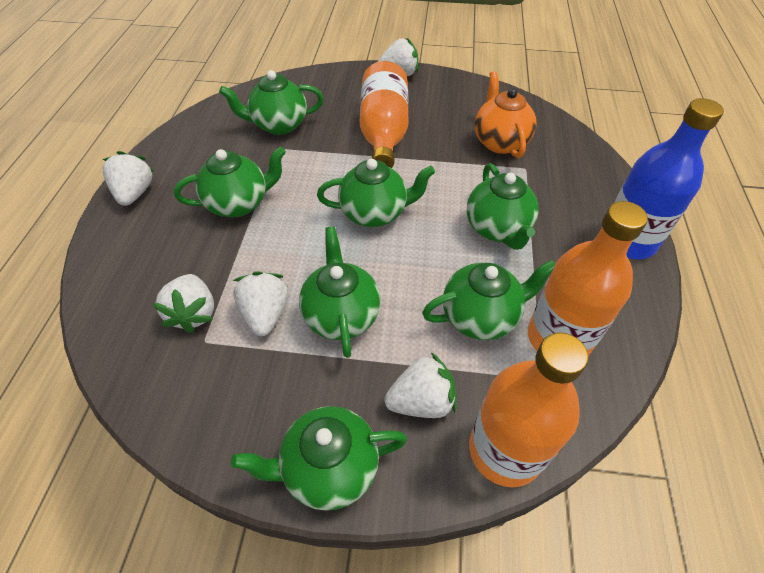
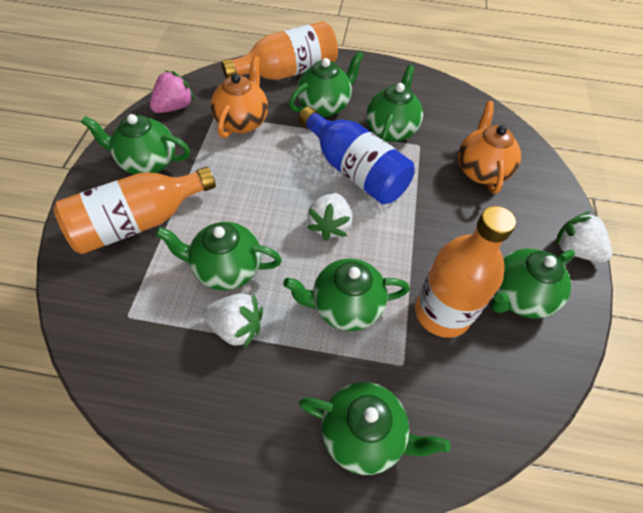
orange teapot: 1 -> 2
pink strawberry: 0 -> 1
white strawberry: 5 -> 3

